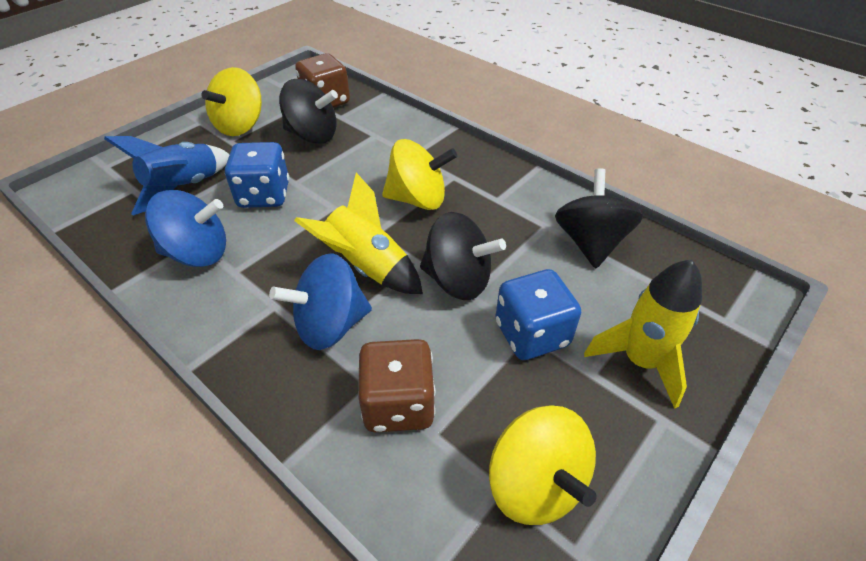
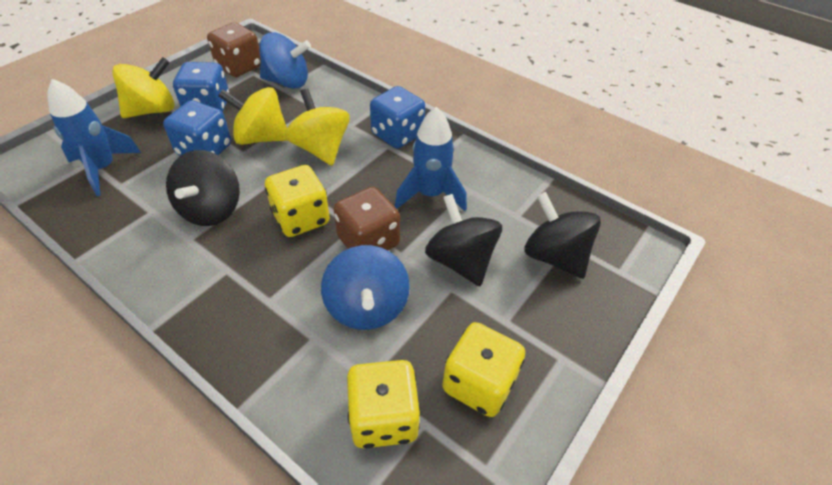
blue dice: 2 -> 3
blue rocket: 1 -> 2
yellow dice: 0 -> 3
yellow rocket: 2 -> 0

